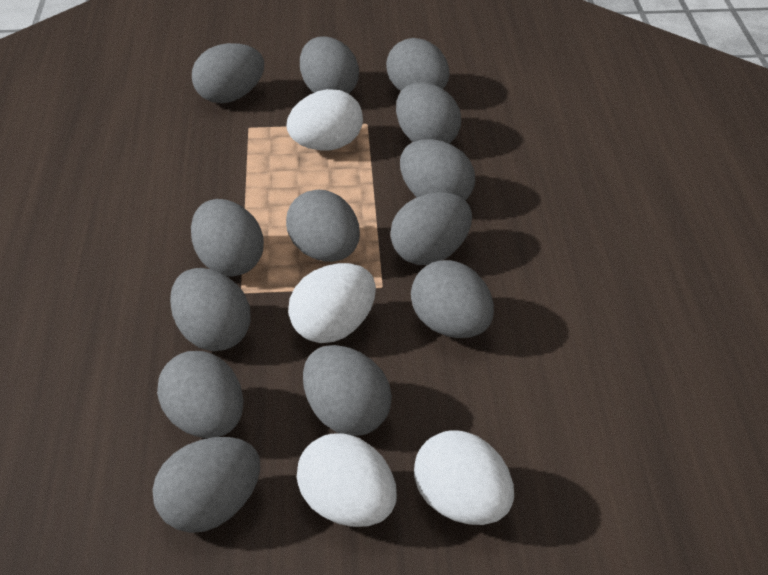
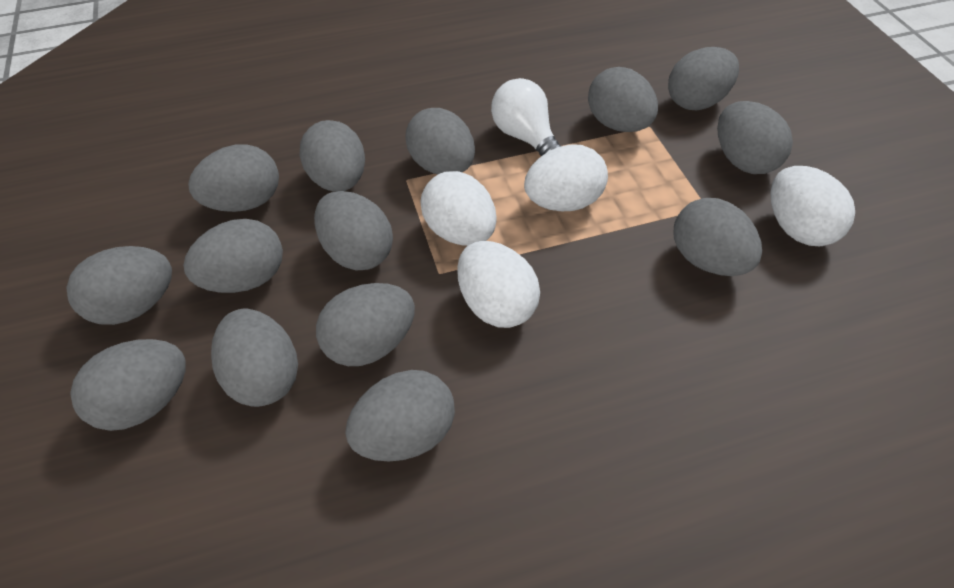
grey egg: 13 -> 14
white light bulb: 0 -> 1

